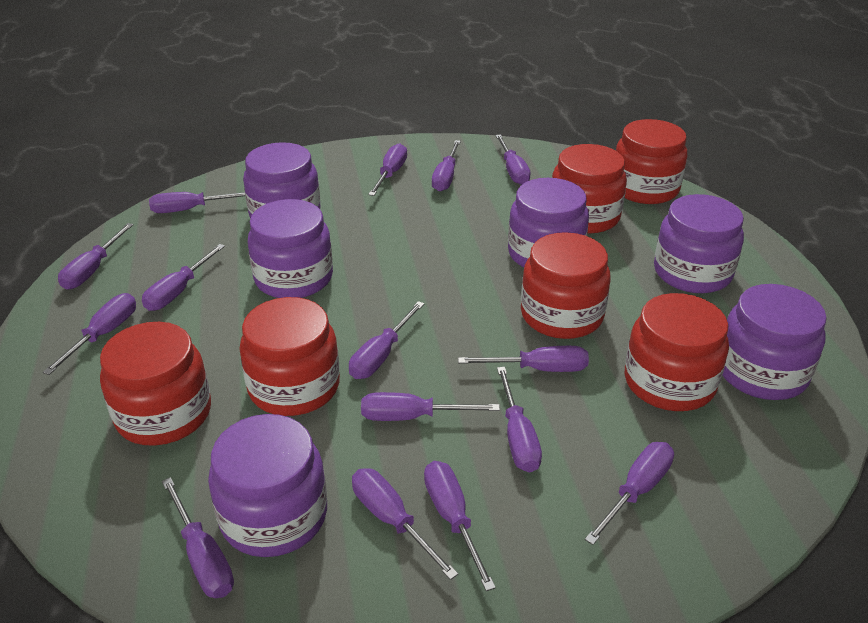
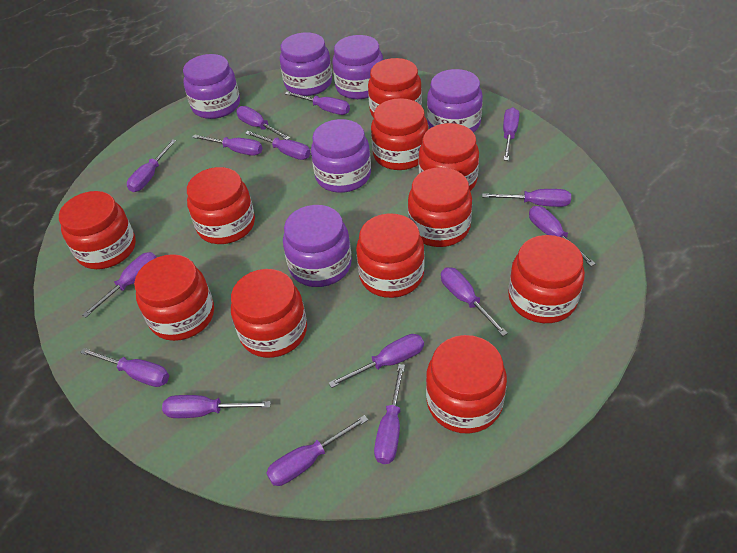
red jar: 6 -> 11

